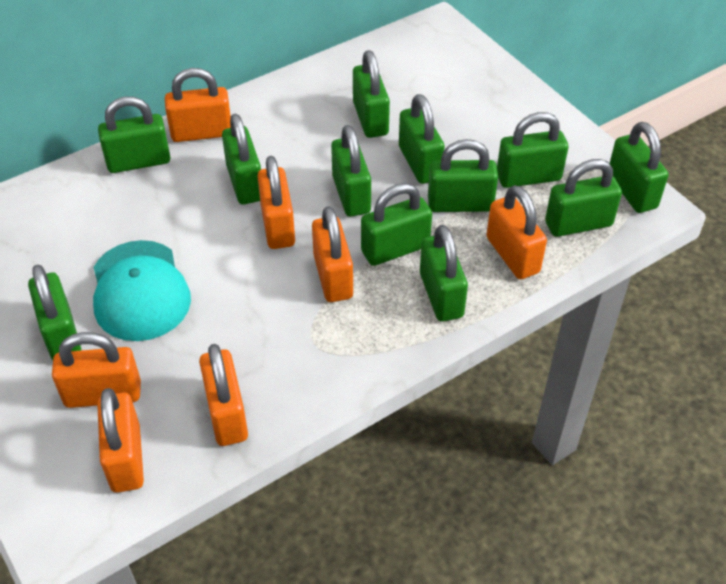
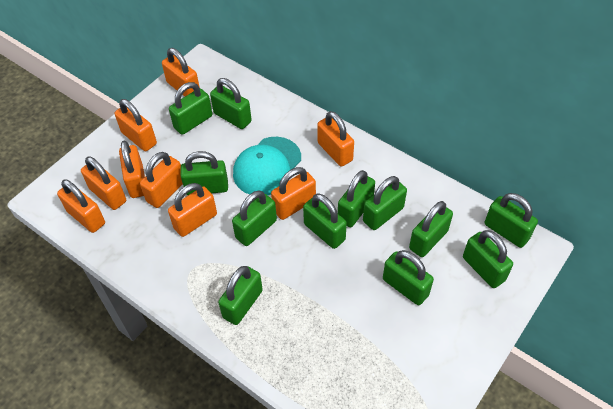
orange padlock: 7 -> 9

